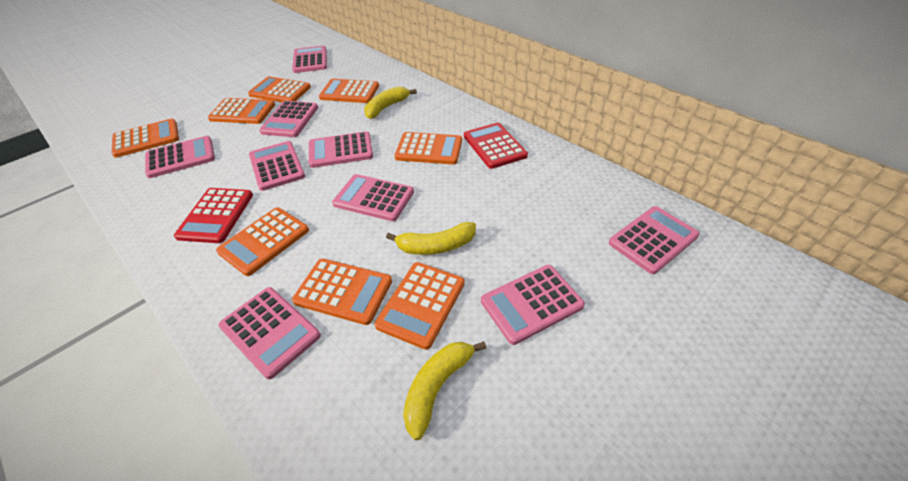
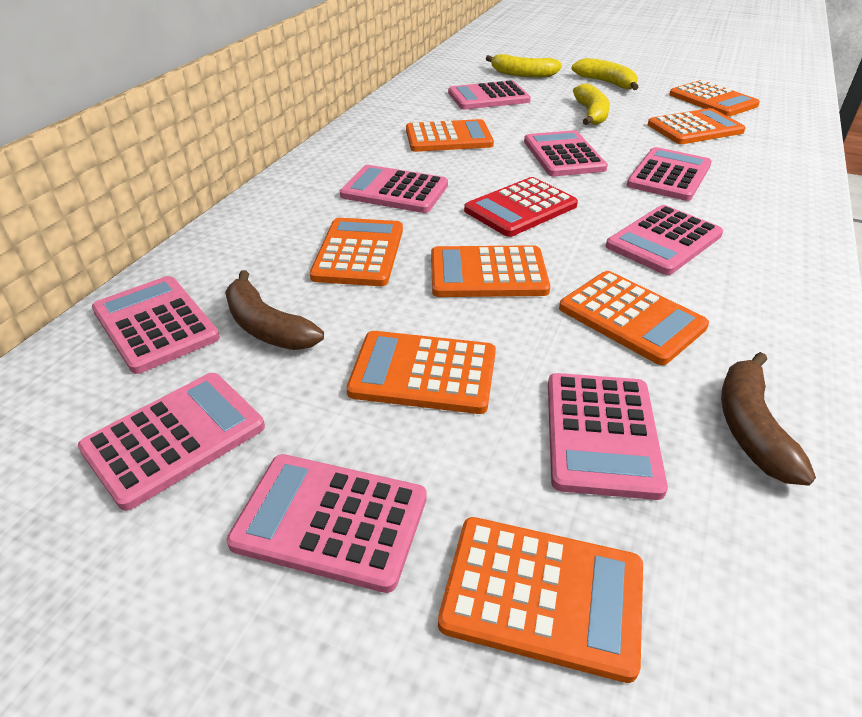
brown banana: 0 -> 2
red calculator: 2 -> 1

